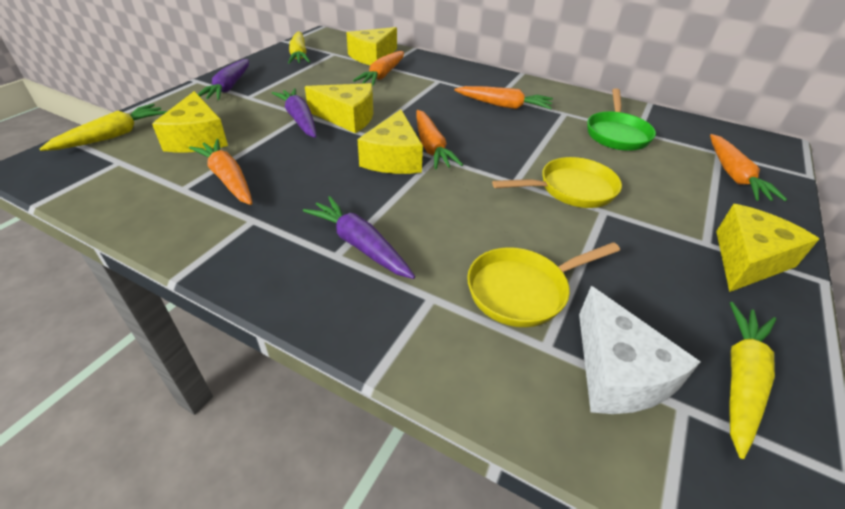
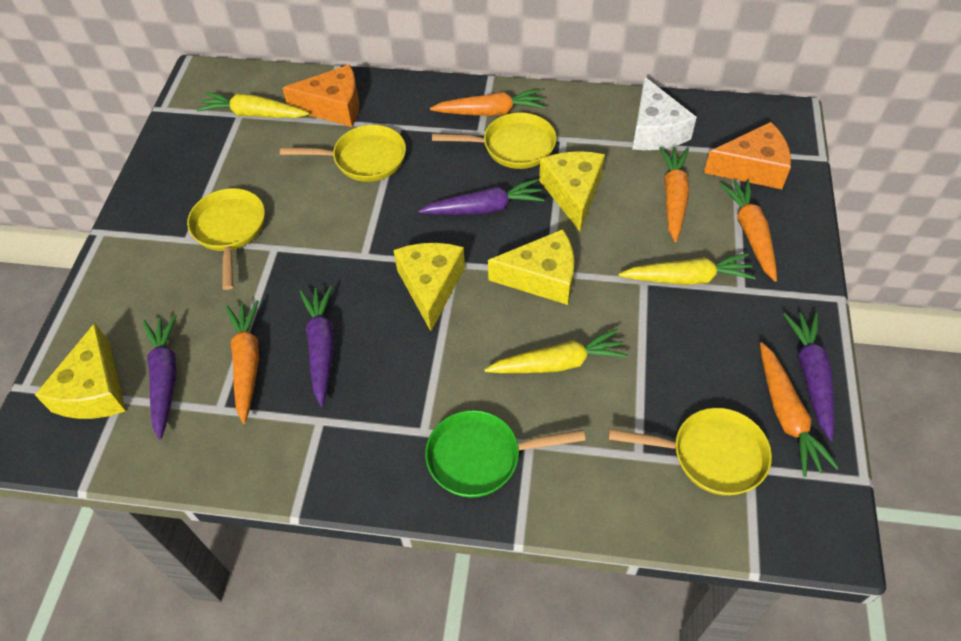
orange cheese: 0 -> 2
purple carrot: 3 -> 4
yellow cheese: 5 -> 4
yellow pan: 2 -> 4

